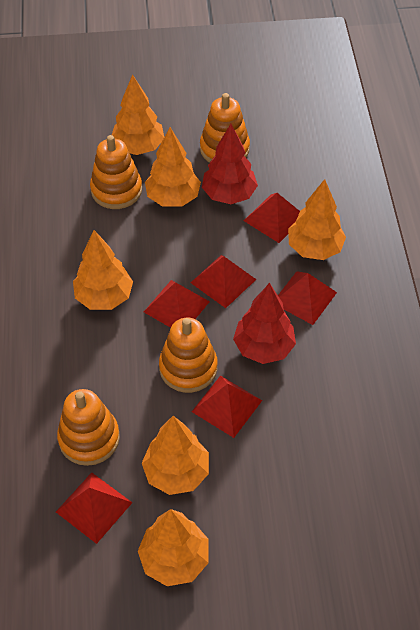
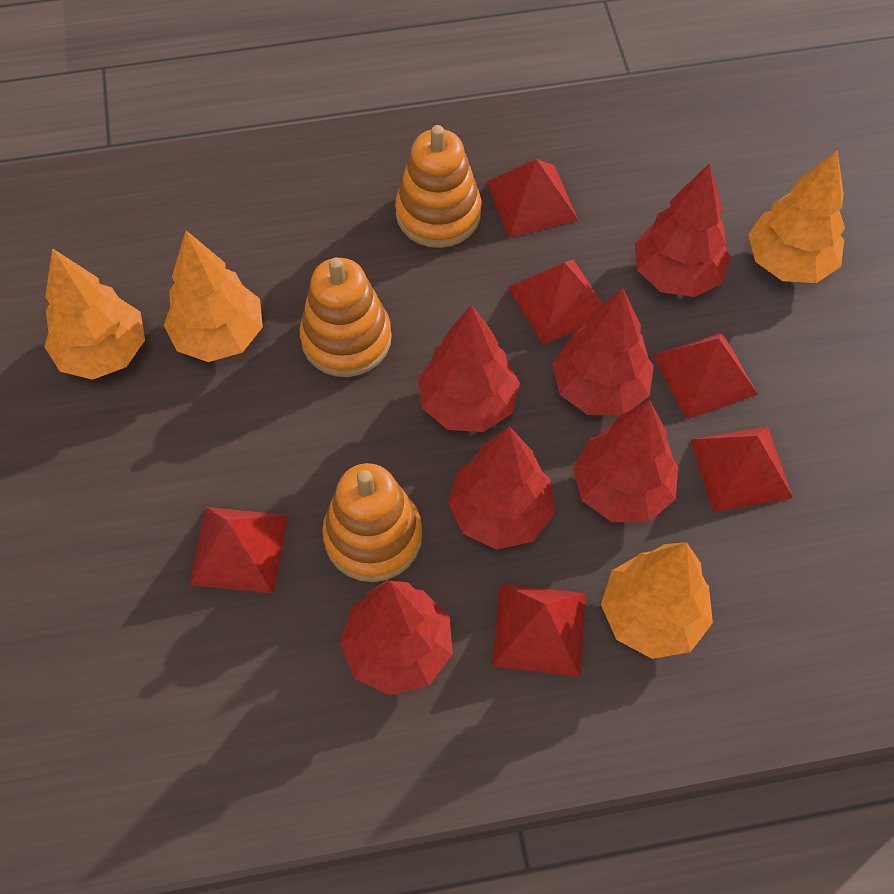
orange stacking toy: 4 -> 3
orange tree: 6 -> 4
red tree: 2 -> 6

